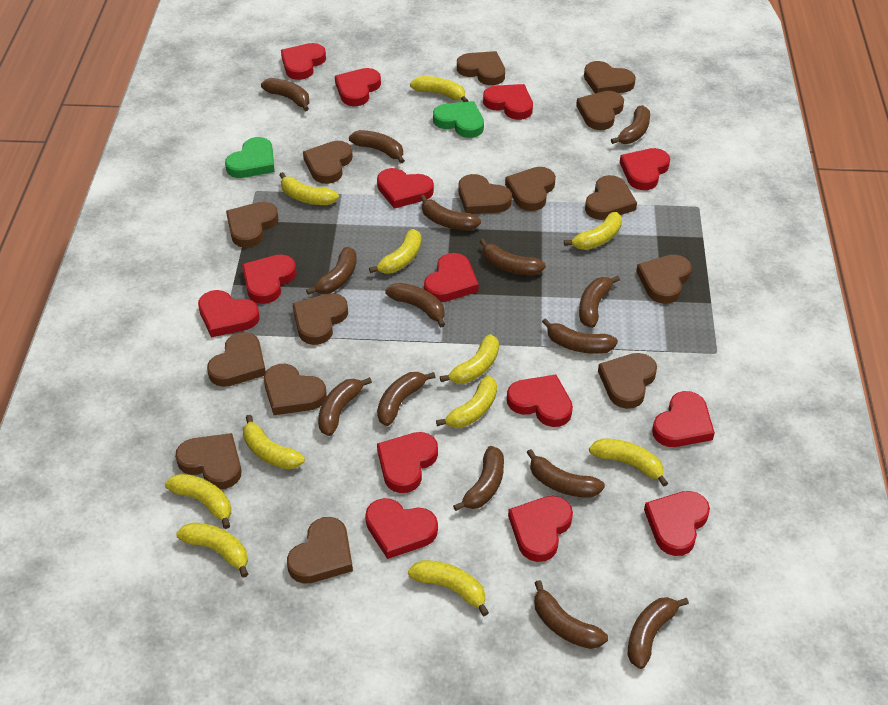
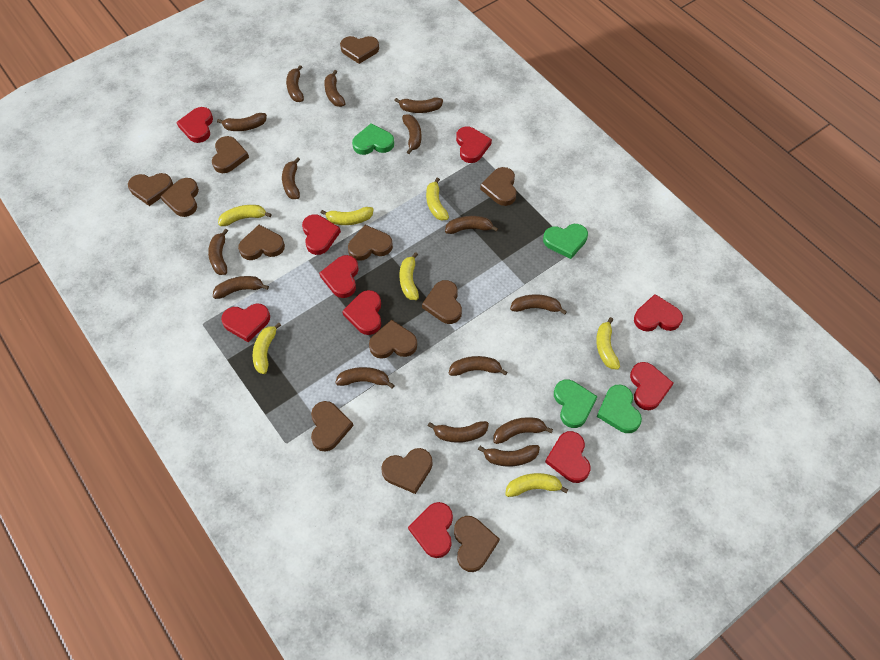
brown heart: 15 -> 12
green heart: 2 -> 4
red heart: 14 -> 10
yellow banana: 11 -> 7

